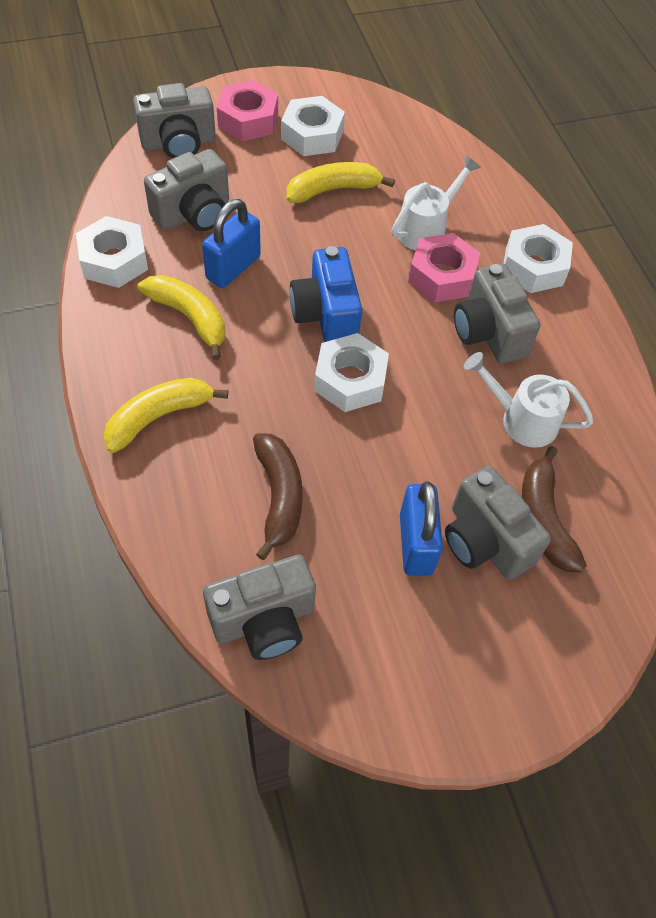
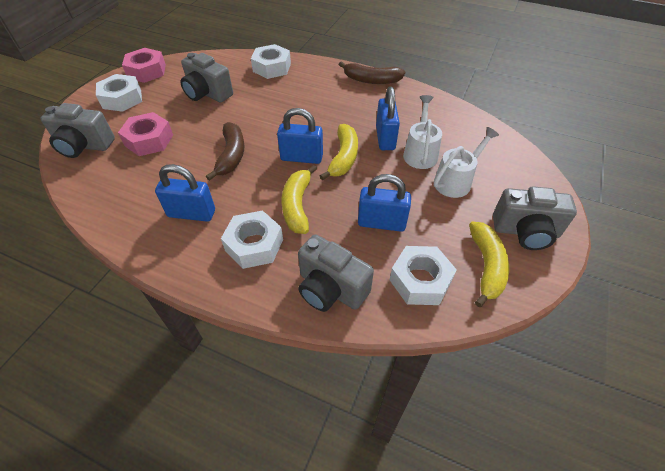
blue camera: 1 -> 0
blue padlock: 2 -> 4
grey camera: 5 -> 4

